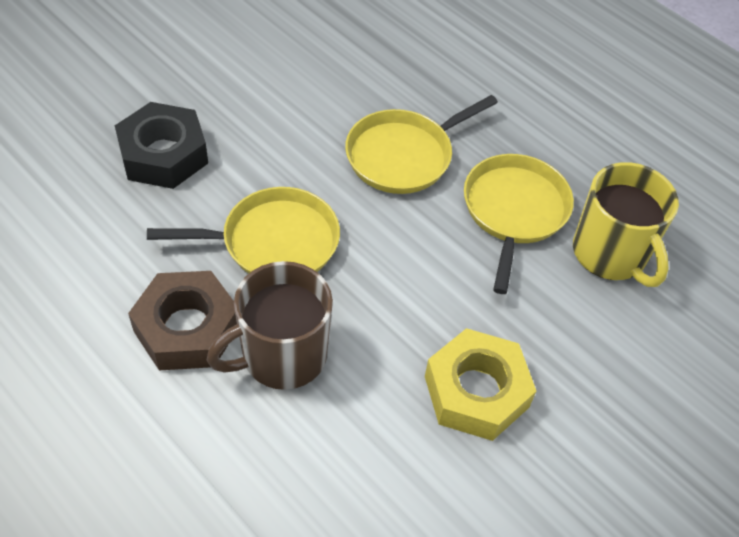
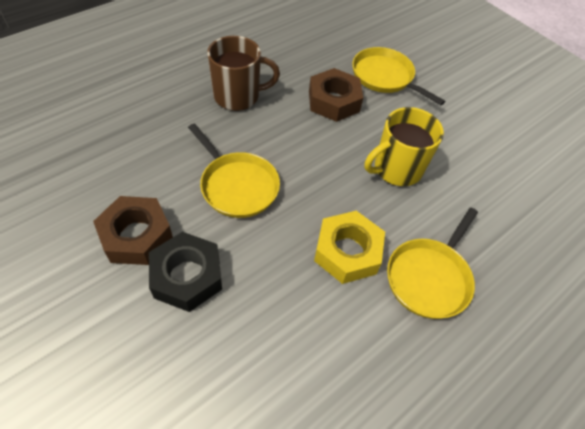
brown nut: 1 -> 2

